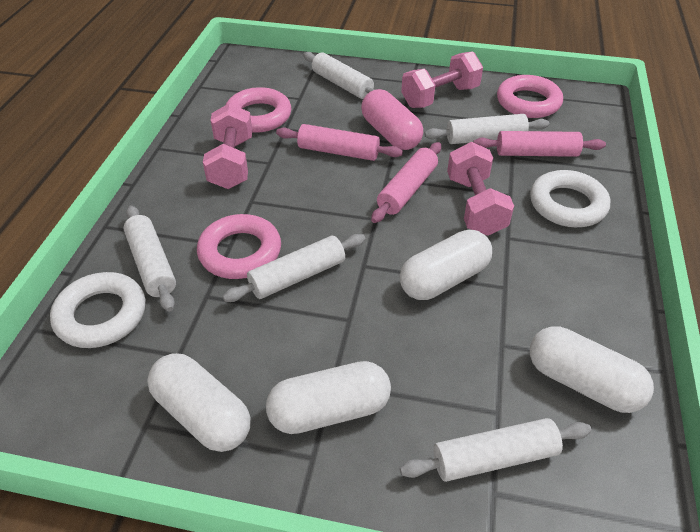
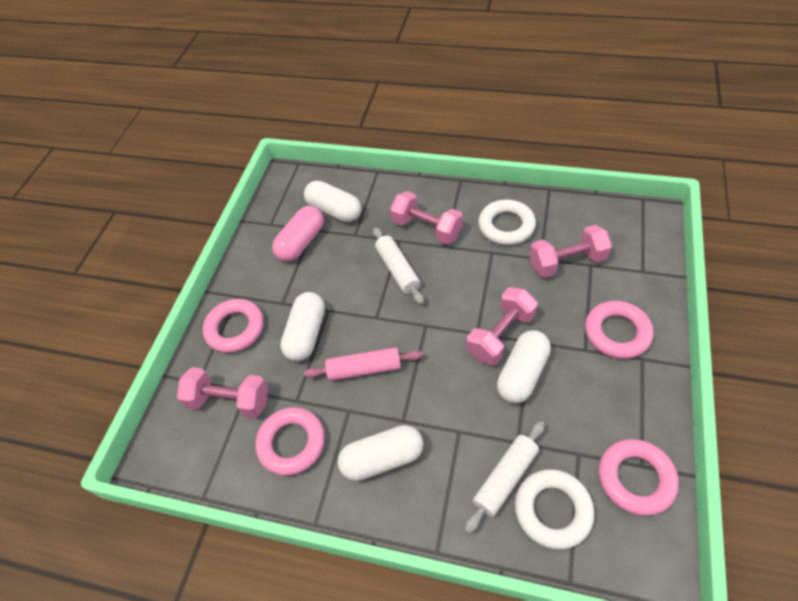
pink dumbbell: 3 -> 4
pink ring: 3 -> 4
pink rolling pin: 3 -> 1
white rolling pin: 5 -> 2

